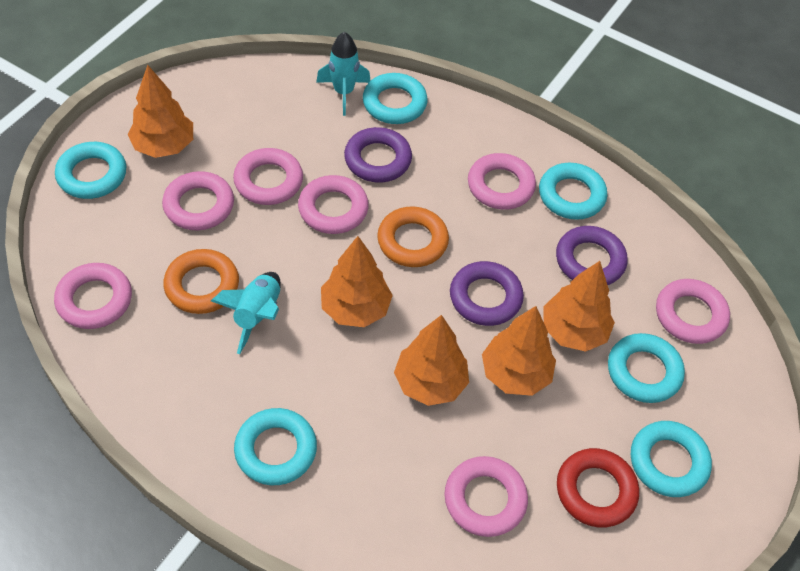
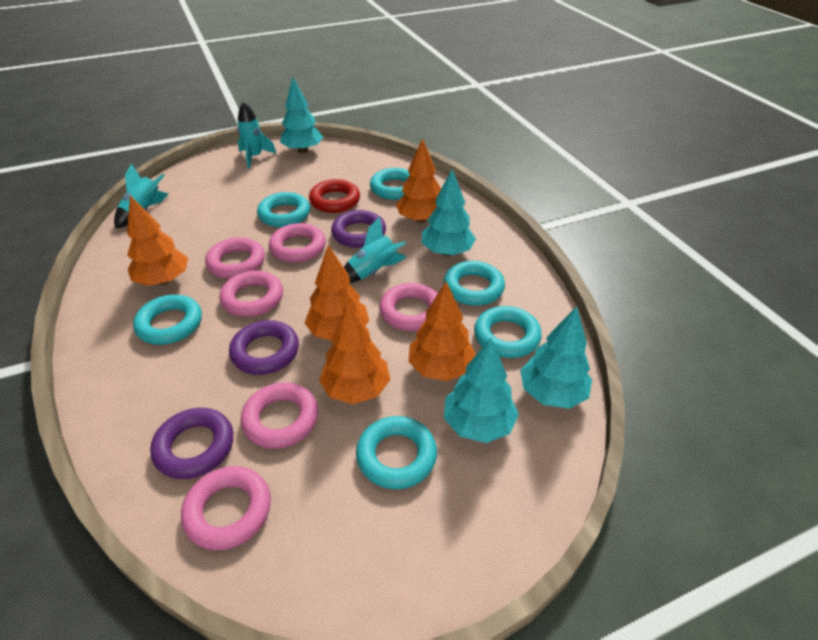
orange ring: 2 -> 0
pink ring: 7 -> 6
turquoise rocket: 2 -> 3
turquoise tree: 0 -> 4

